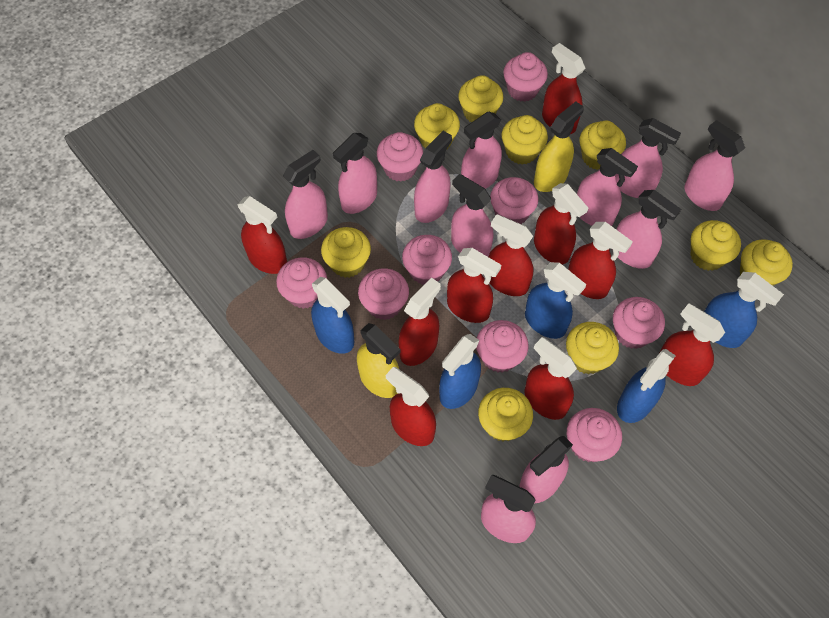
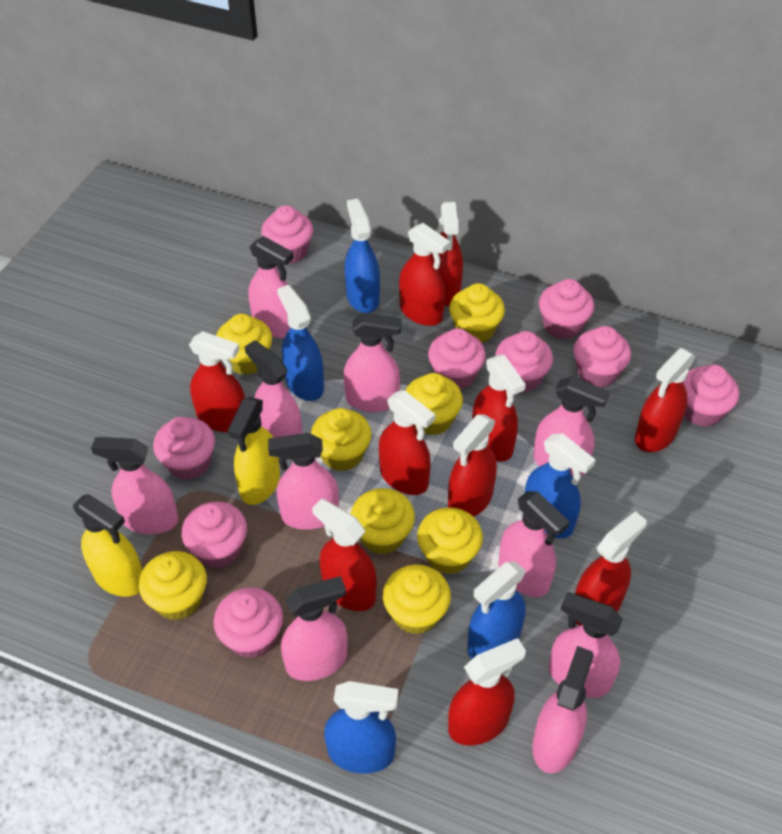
pink spray bottle: 11 -> 10
yellow cupcake: 9 -> 8

